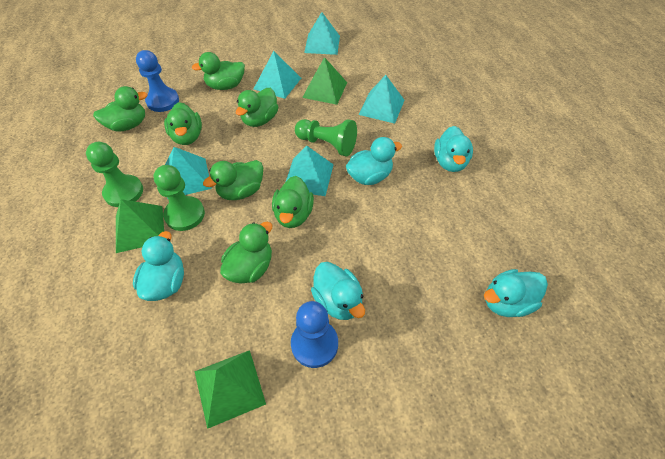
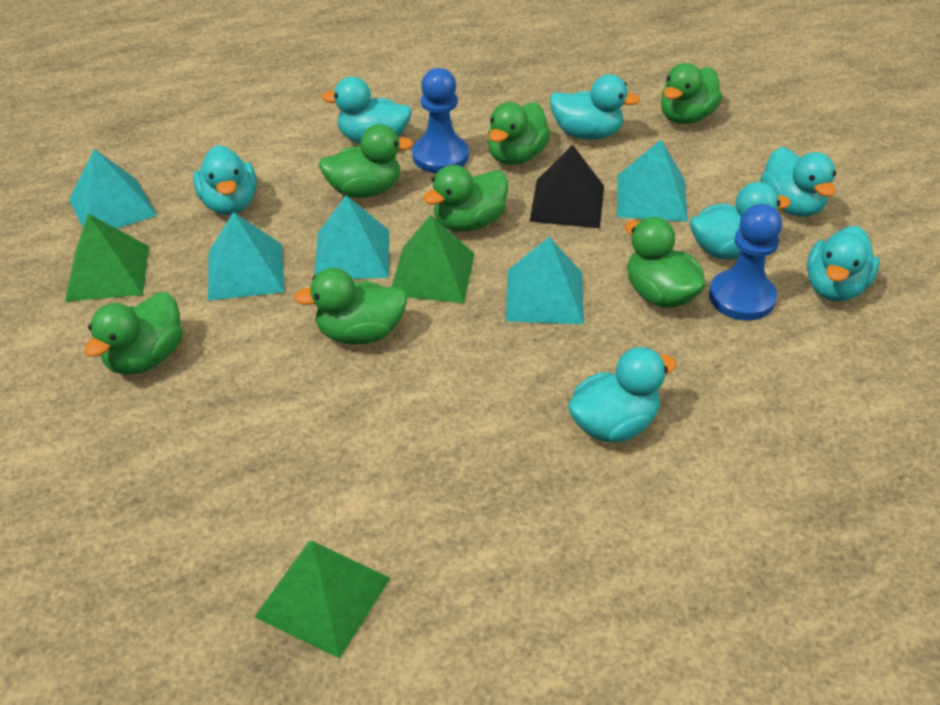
black pyramid: 0 -> 1
green pawn: 3 -> 0
turquoise duck: 5 -> 7

